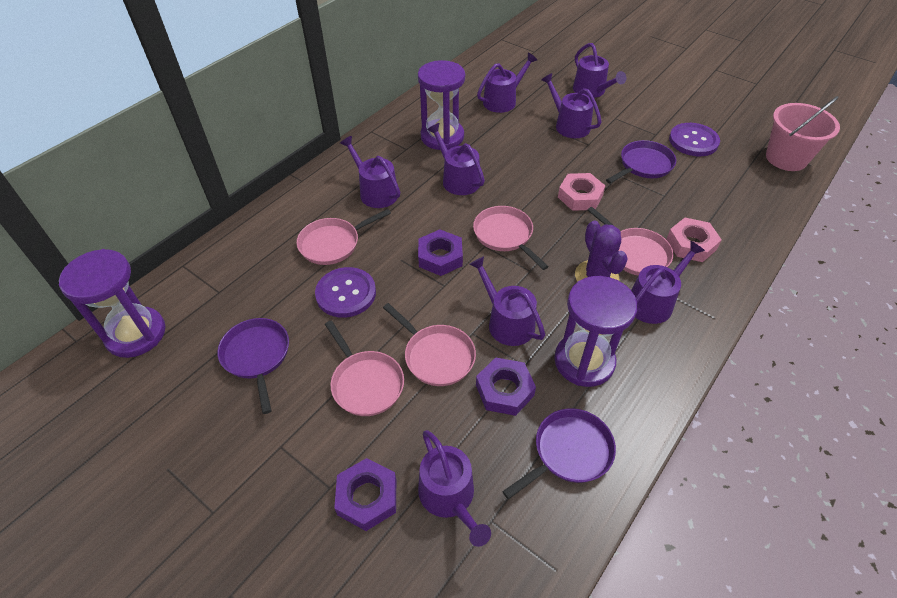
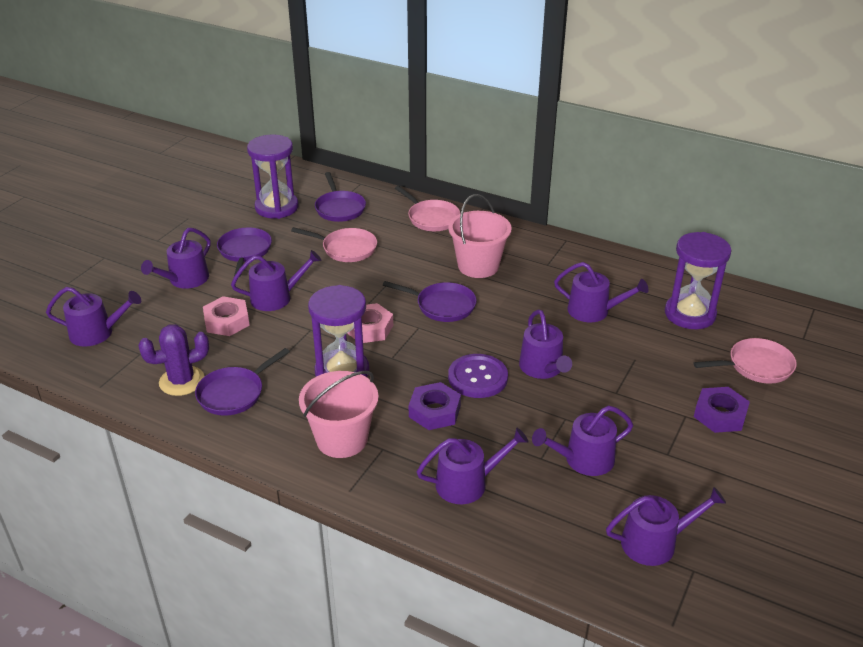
pink bucket: 1 -> 2
pink pan: 5 -> 3
purple button: 2 -> 1
purple nut: 3 -> 2
purple pan: 3 -> 4

